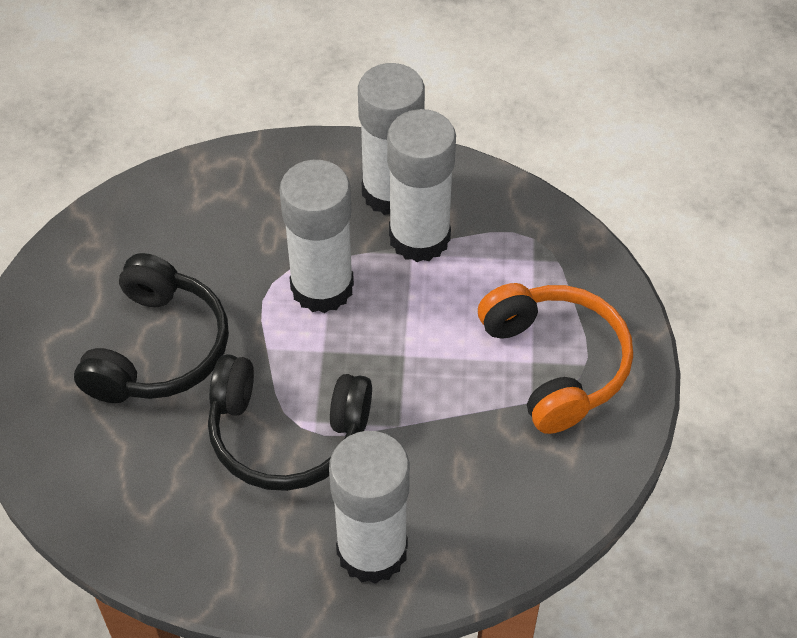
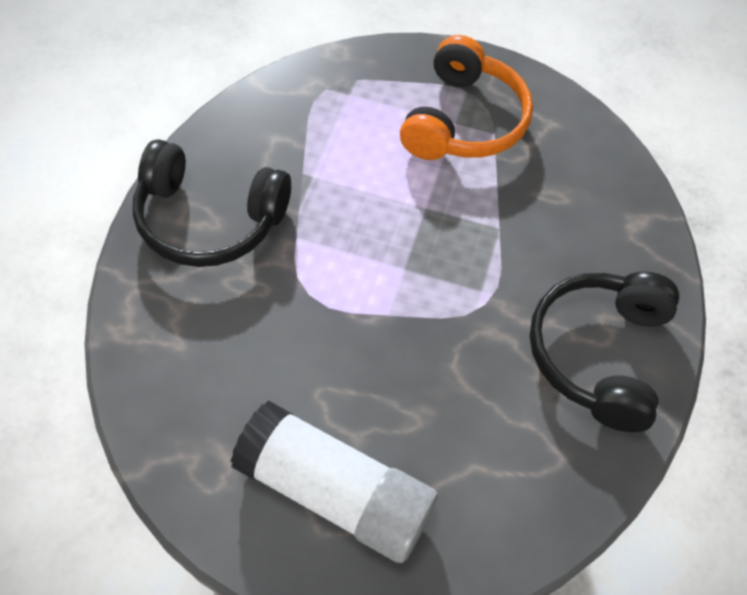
white glue stick: 4 -> 1

